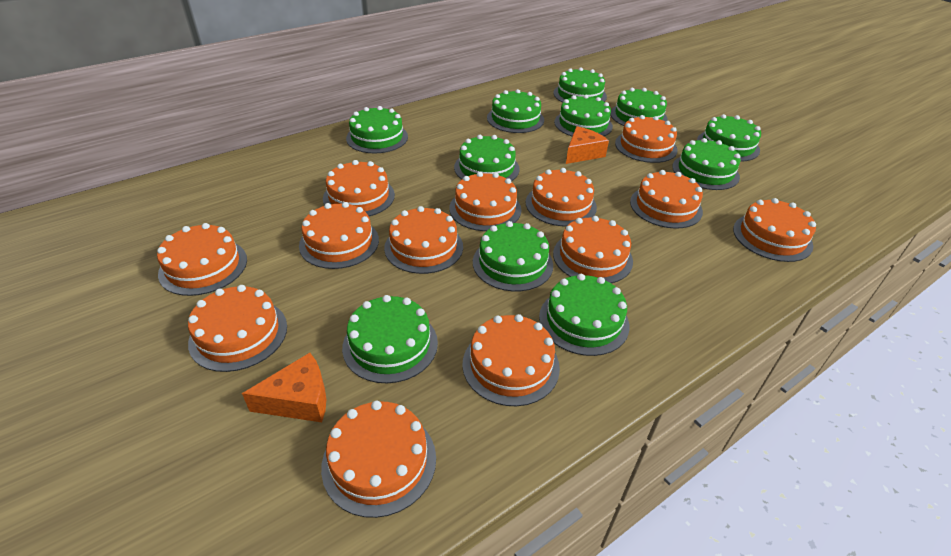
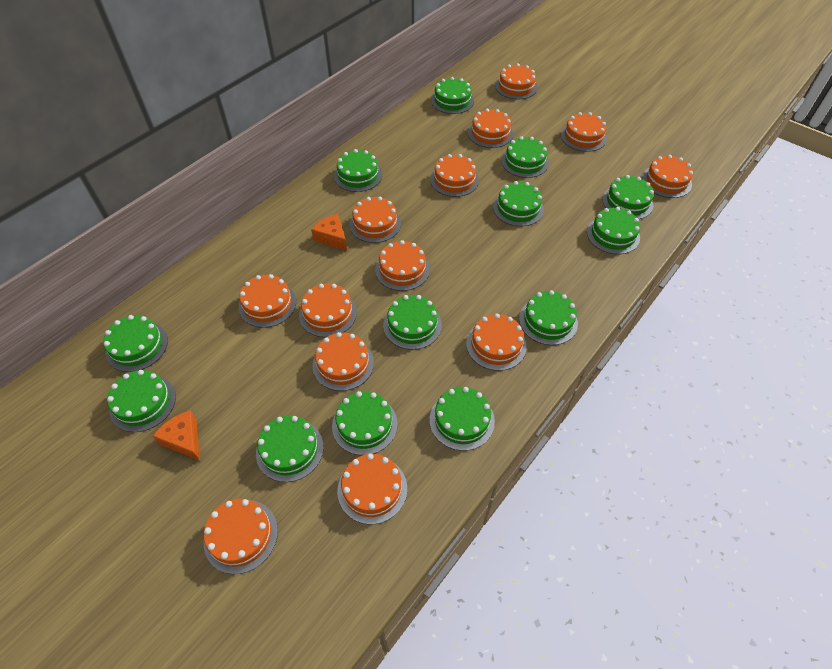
green cake: 11 -> 13

